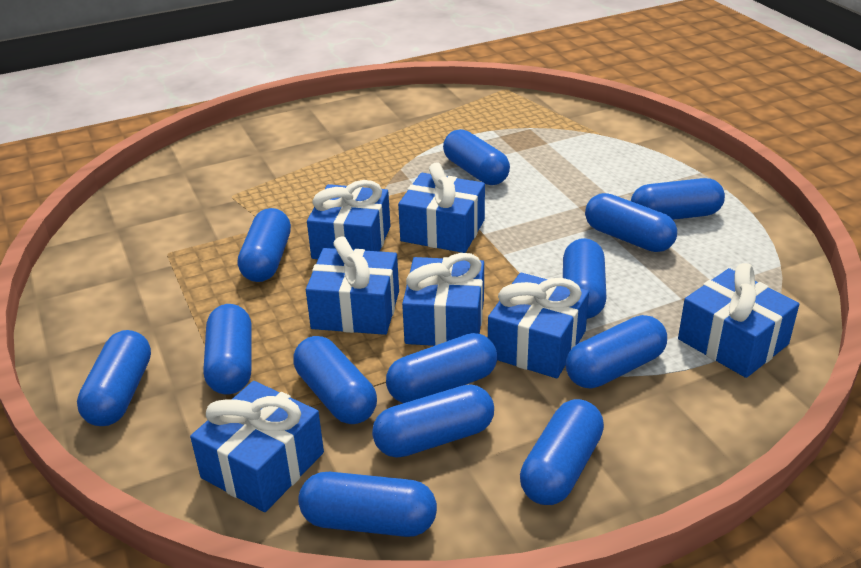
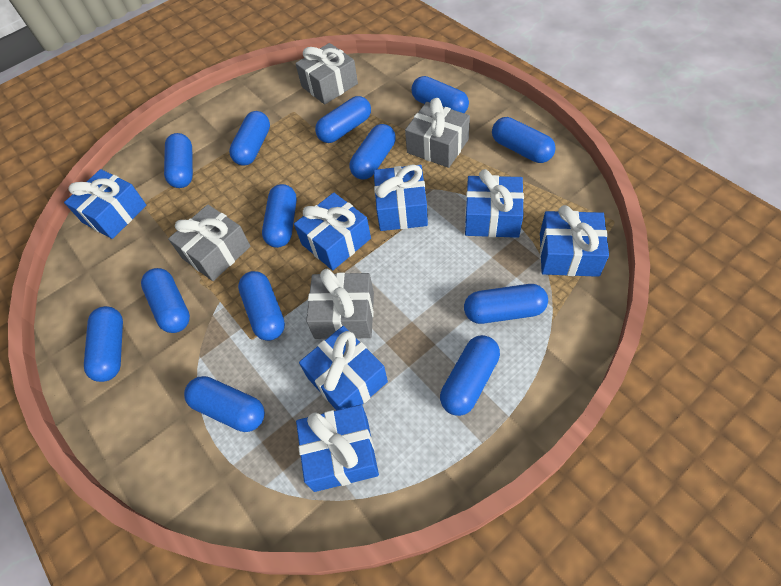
grey gift: 0 -> 4

